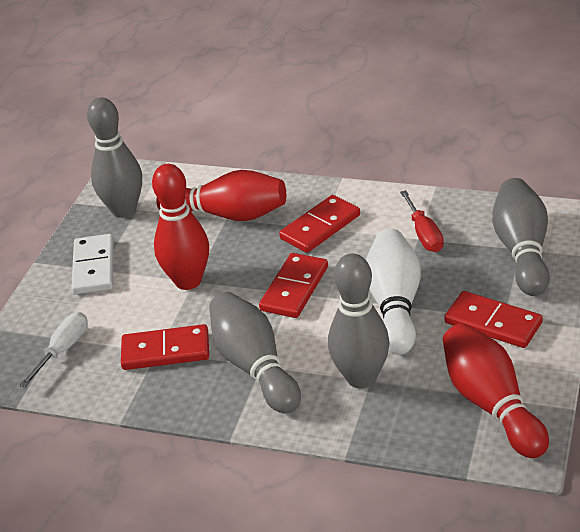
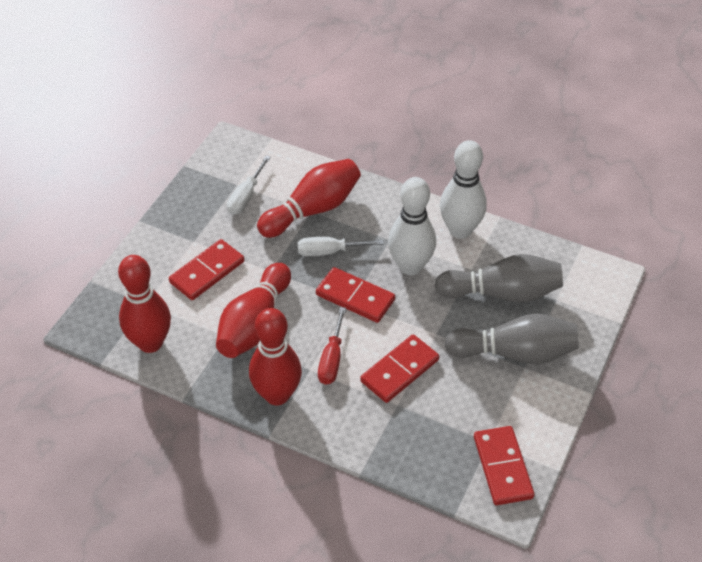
grey bowling pin: 4 -> 2
red bowling pin: 3 -> 4
white bowling pin: 1 -> 2
white domino: 1 -> 0
white screwdriver: 1 -> 2

